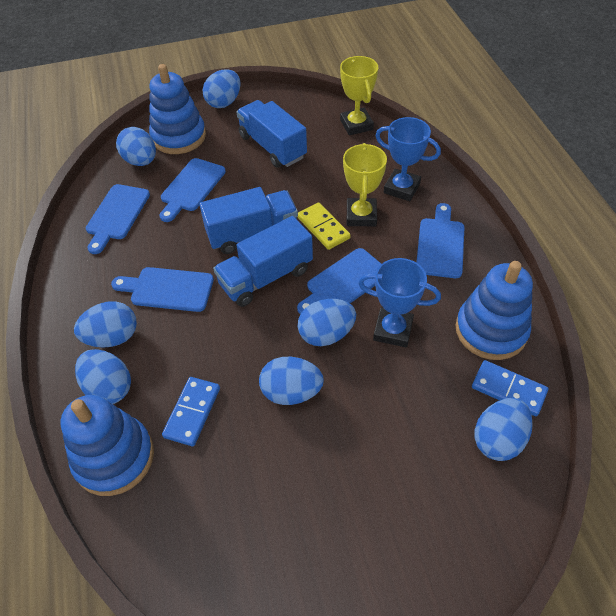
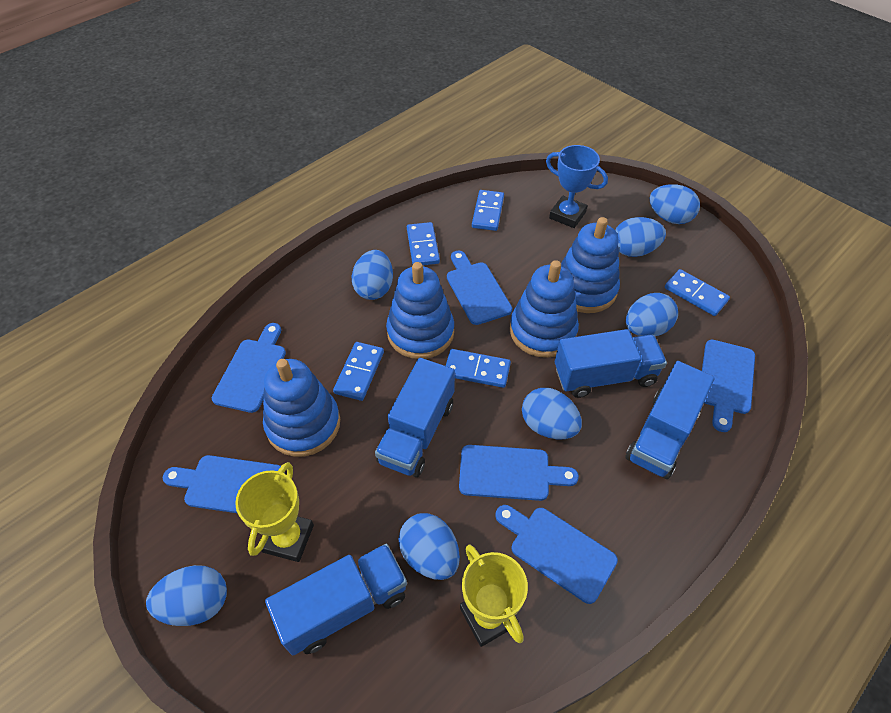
blue cutting board: 5 -> 6
blue domino: 2 -> 5
blue stacking toy: 3 -> 4
blue trophy: 2 -> 1
blue truck: 3 -> 4
yellow domino: 1 -> 0

